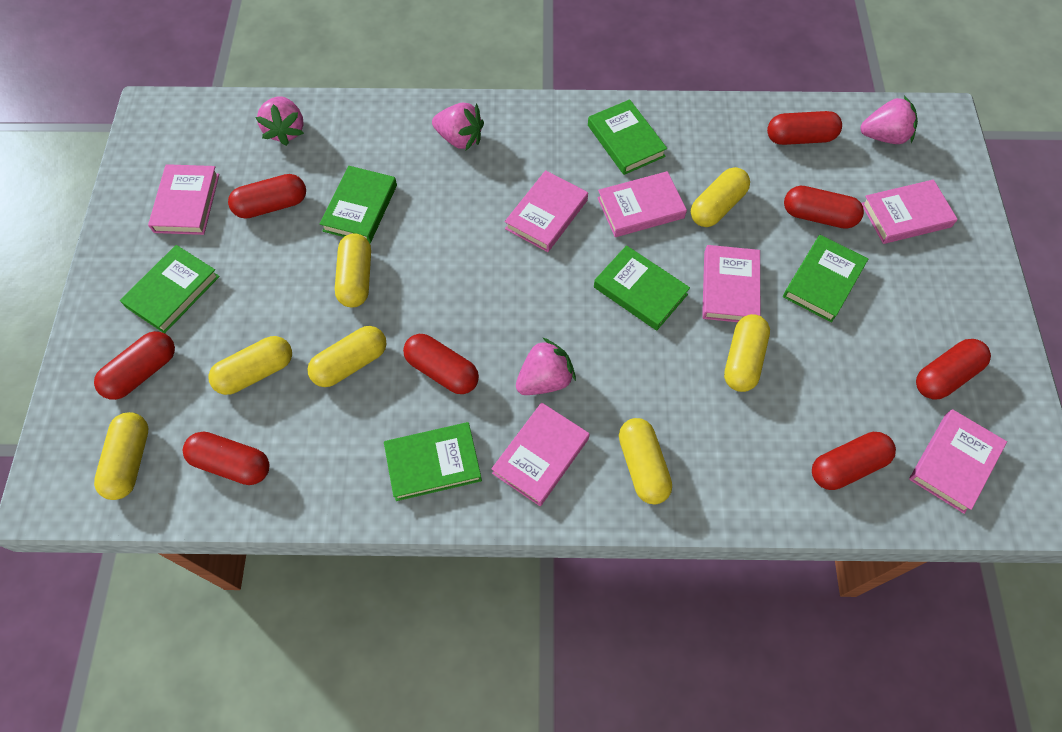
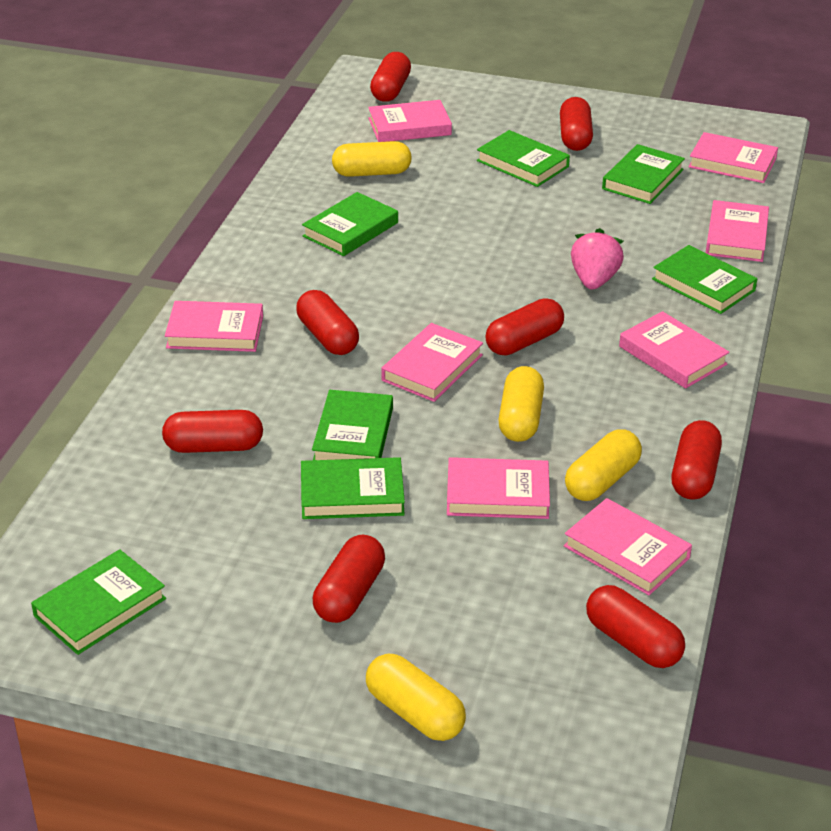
green book: 6 -> 7
pink book: 7 -> 8
pink strawberry: 4 -> 1
yellow capsule: 7 -> 4

